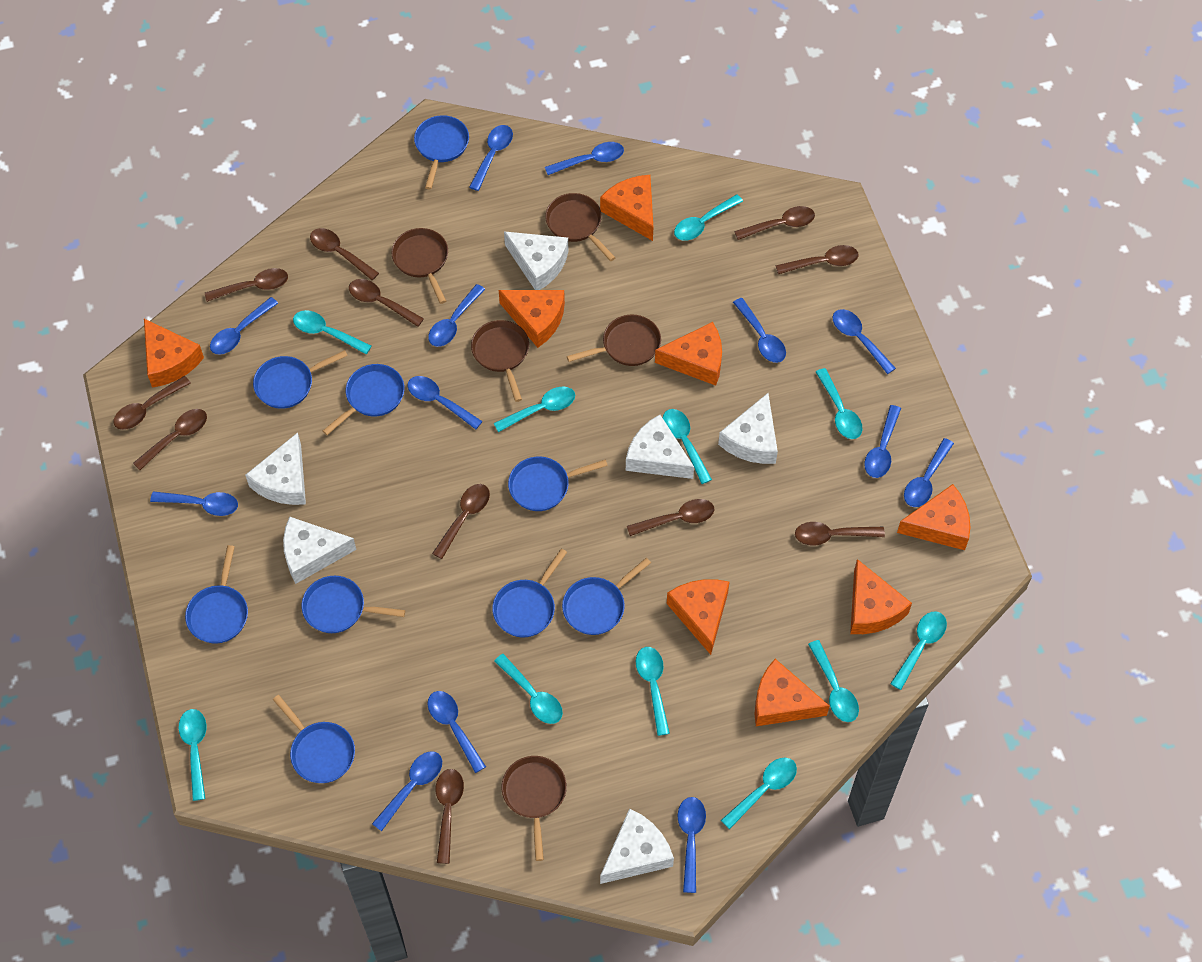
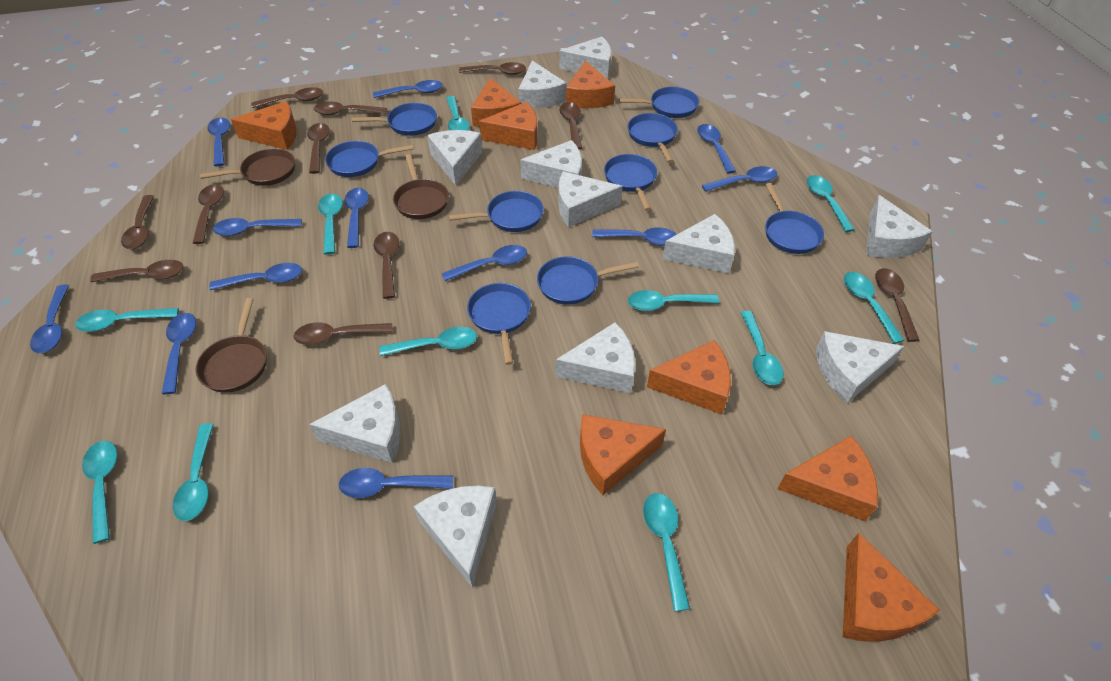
blue spoon: 13 -> 12
brown pan: 5 -> 3
white cheese: 6 -> 11

